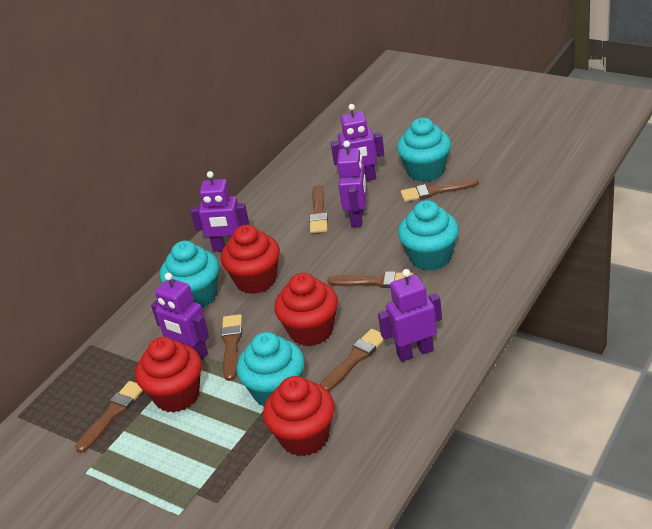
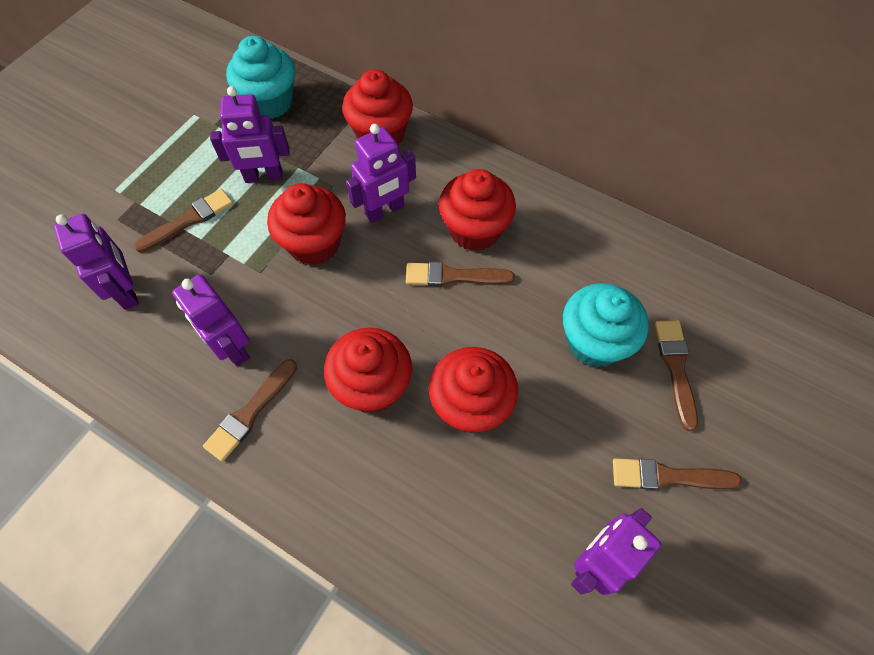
brown brush: 6 -> 5
red cupcake: 4 -> 5
turquoise cupcake: 4 -> 2

